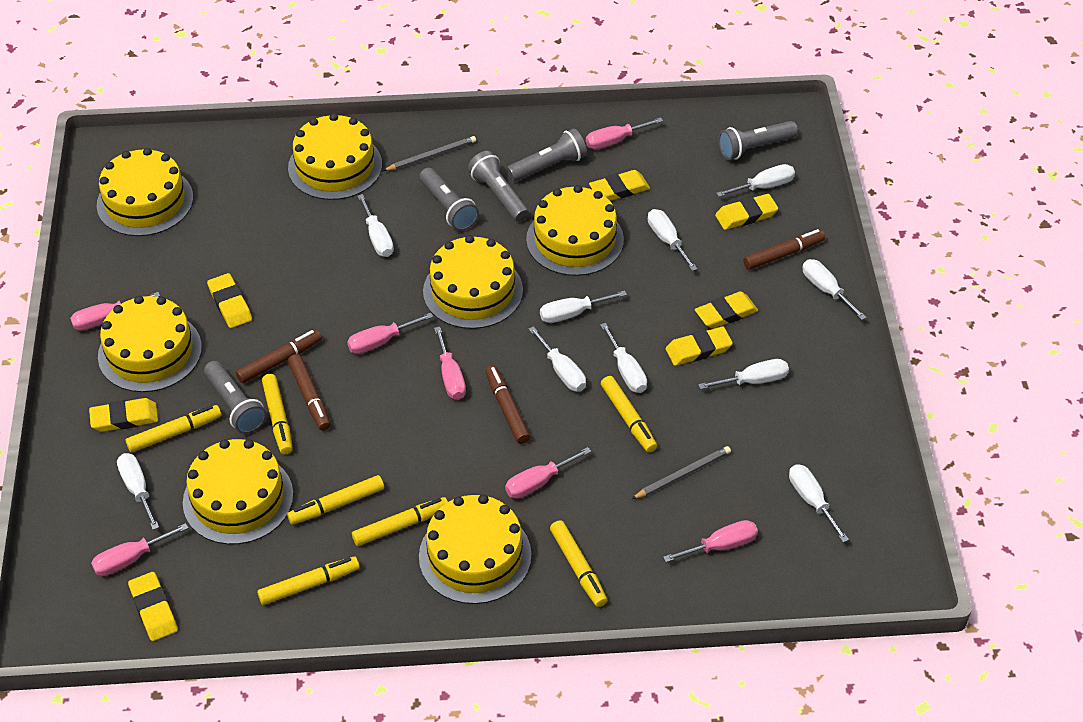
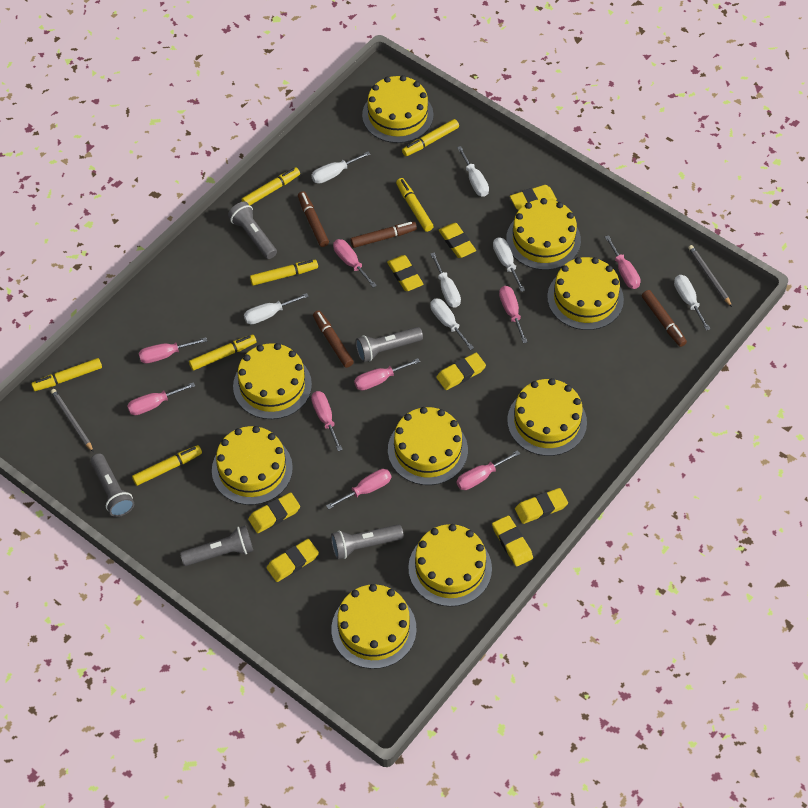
pink screwdriver: 7 -> 9
white screwdriver: 10 -> 7
yellow cake: 7 -> 9
yellow eraser: 7 -> 8

